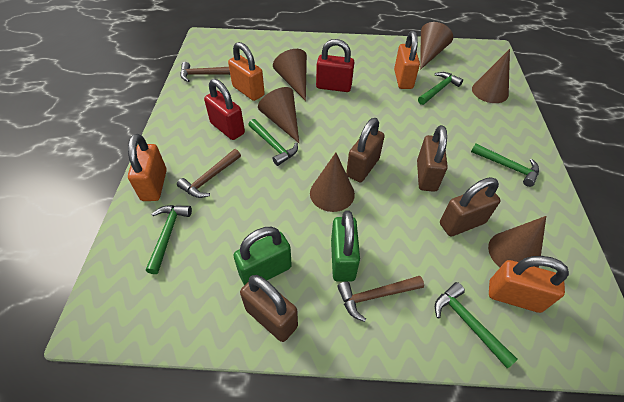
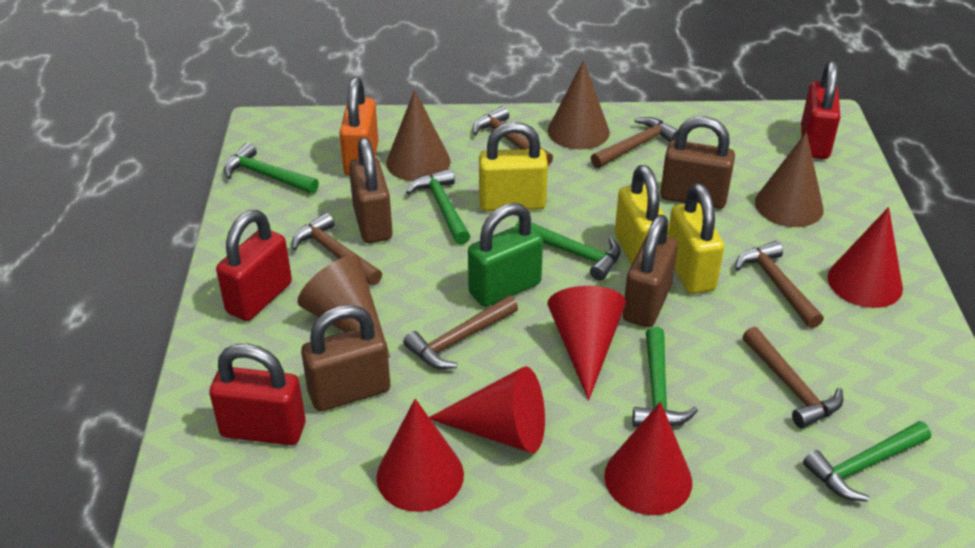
brown cone: 6 -> 4
brown hammer: 3 -> 6
green padlock: 2 -> 1
orange padlock: 4 -> 1
red cone: 0 -> 5
red padlock: 2 -> 3
yellow padlock: 0 -> 3

